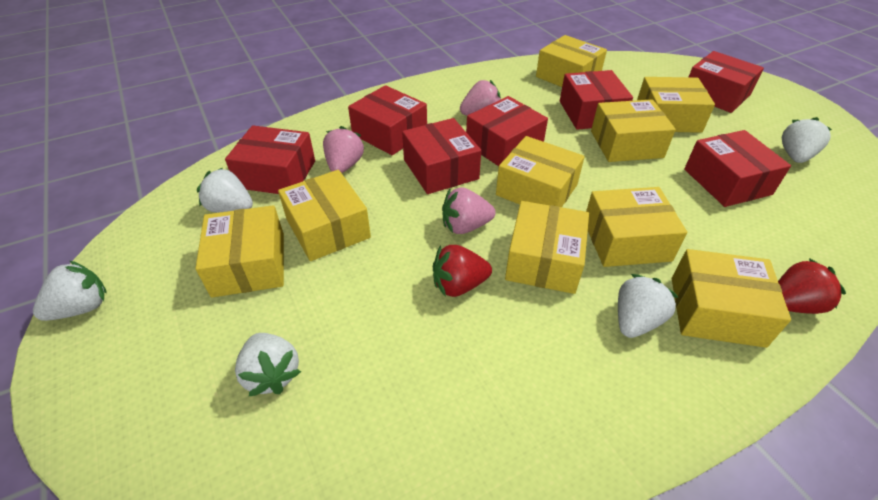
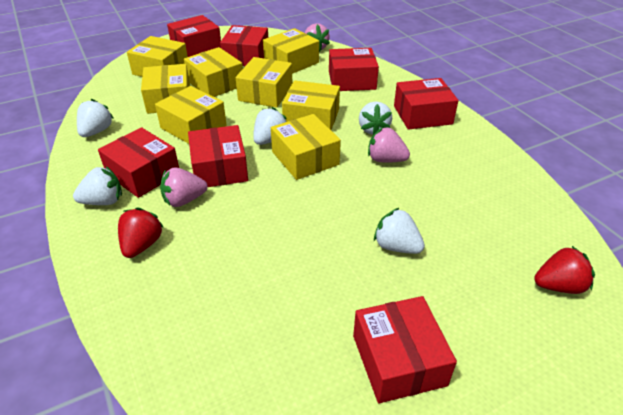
yellow box: 9 -> 8

